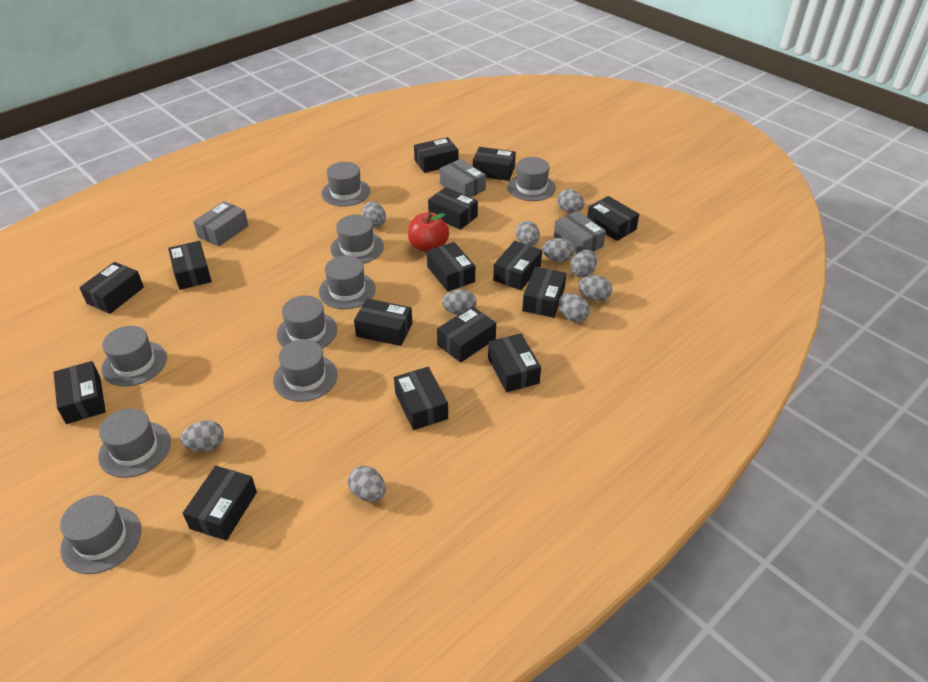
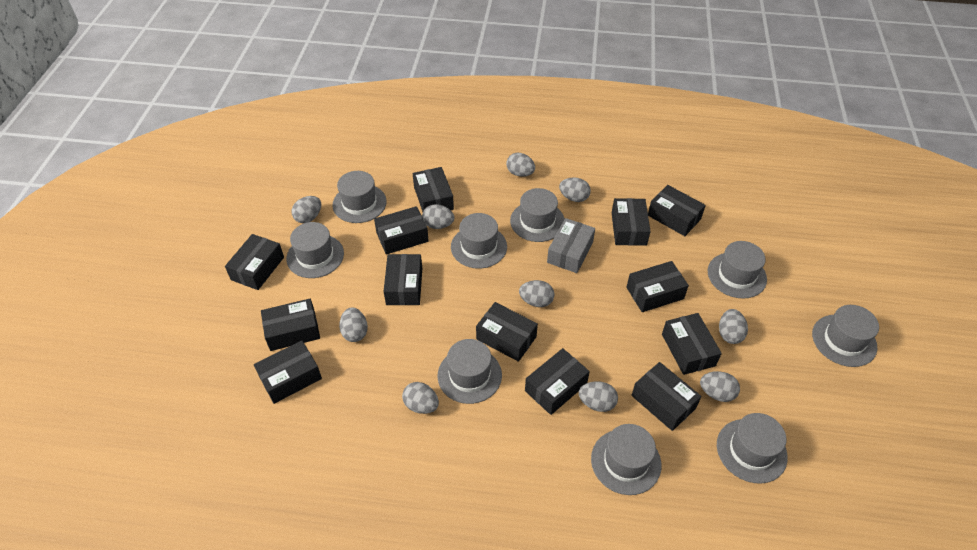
black box: 15 -> 13
grey box: 3 -> 1
red apple: 1 -> 0

